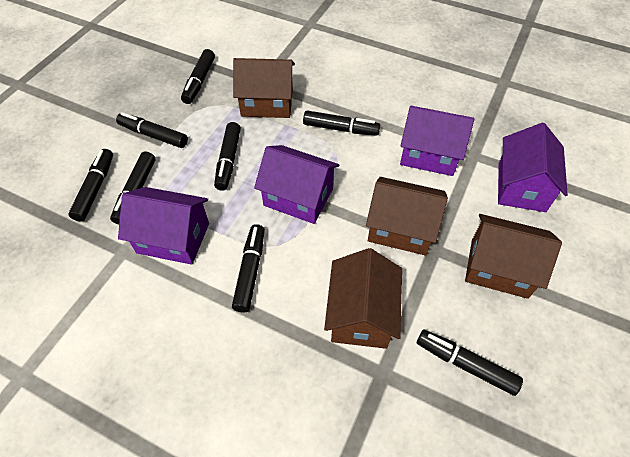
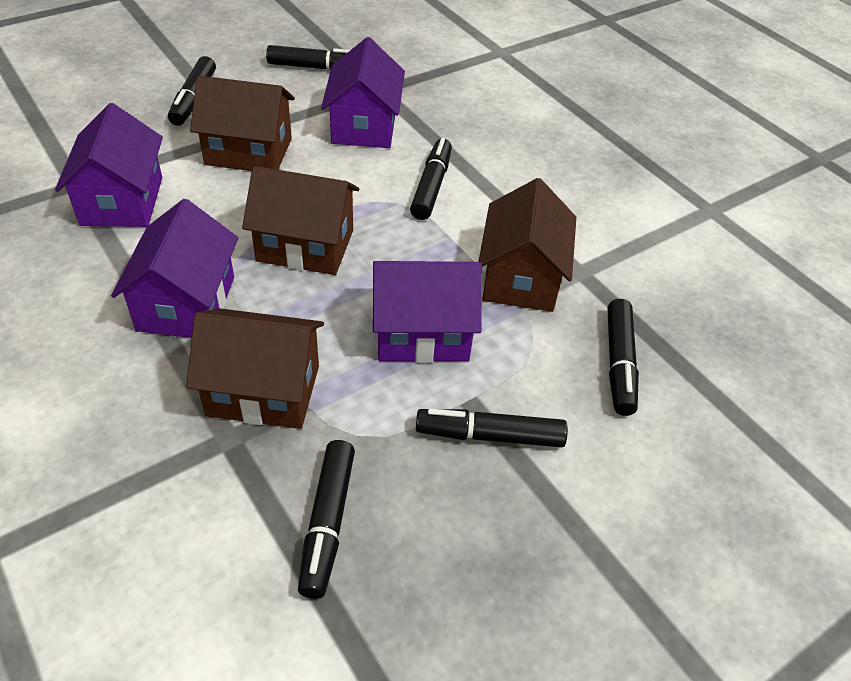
black marker: 8 -> 6

